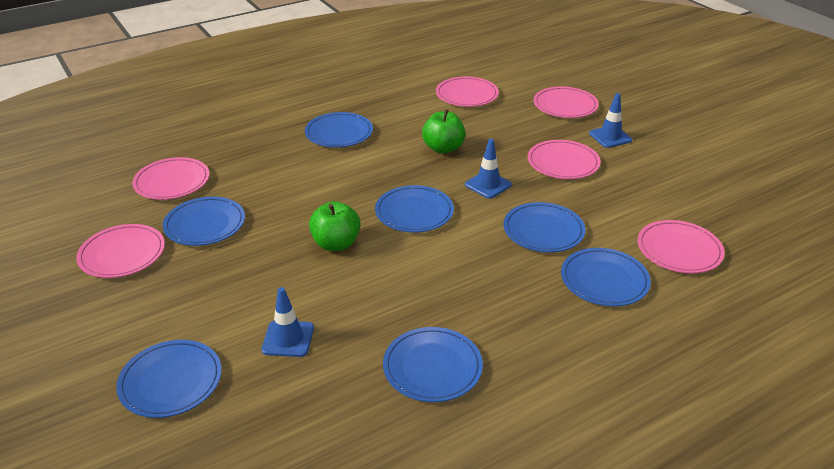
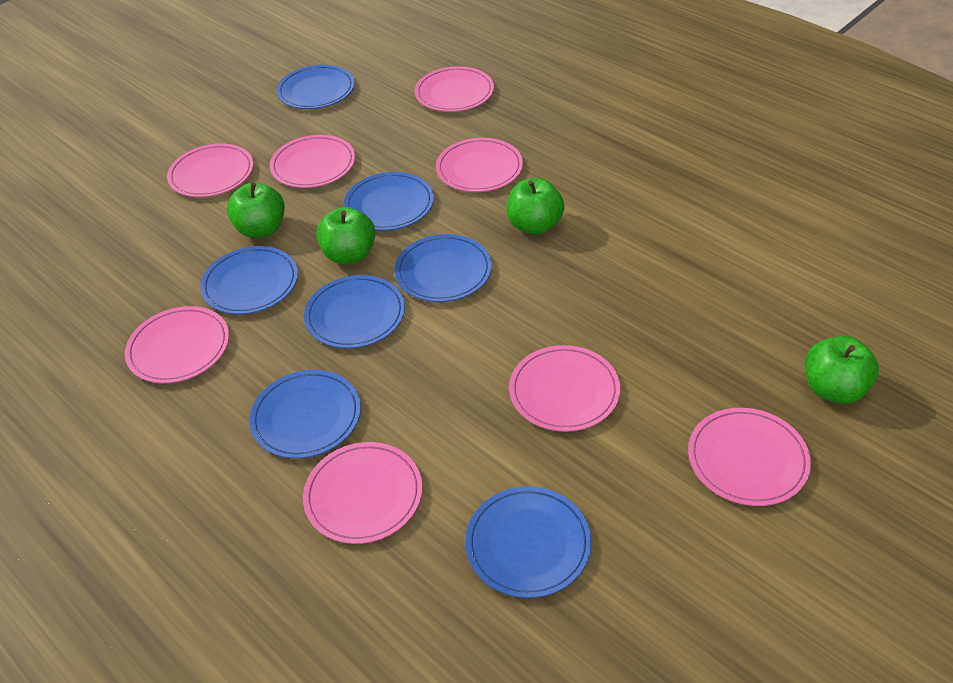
blue traffic cone: 3 -> 0
green apple: 2 -> 4
pink plate: 6 -> 8

